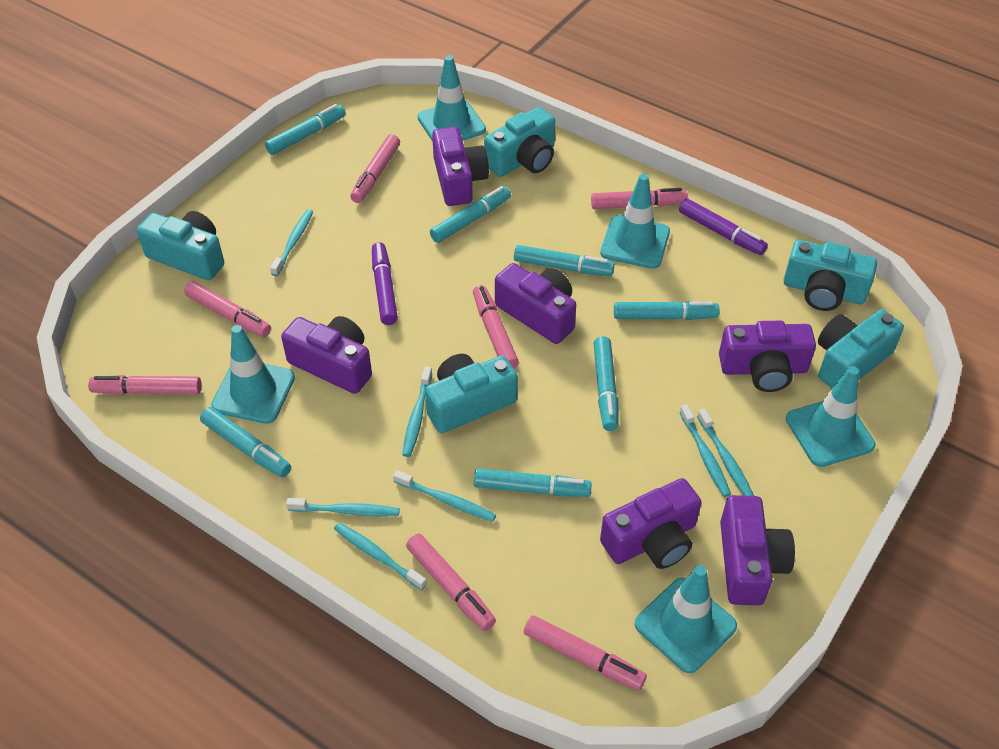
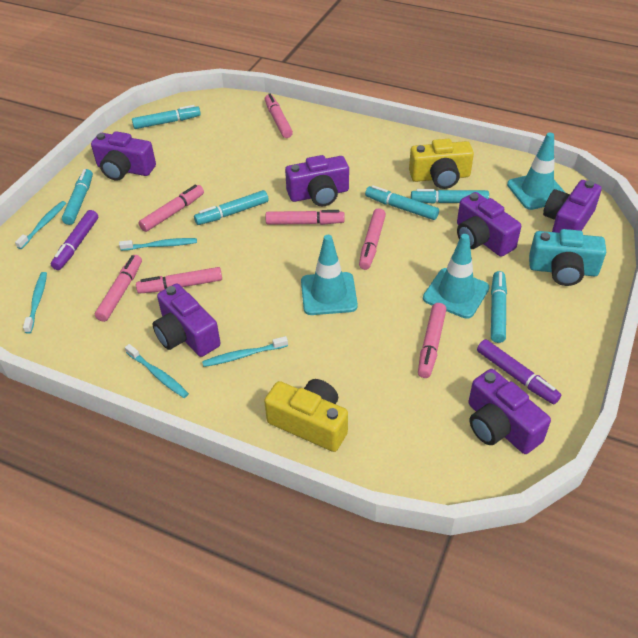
turquoise camera: 5 -> 1
turquoise marker: 7 -> 6
turquoise toothbrush: 7 -> 5
turquoise traffic cone: 5 -> 3
yellow camera: 0 -> 2

